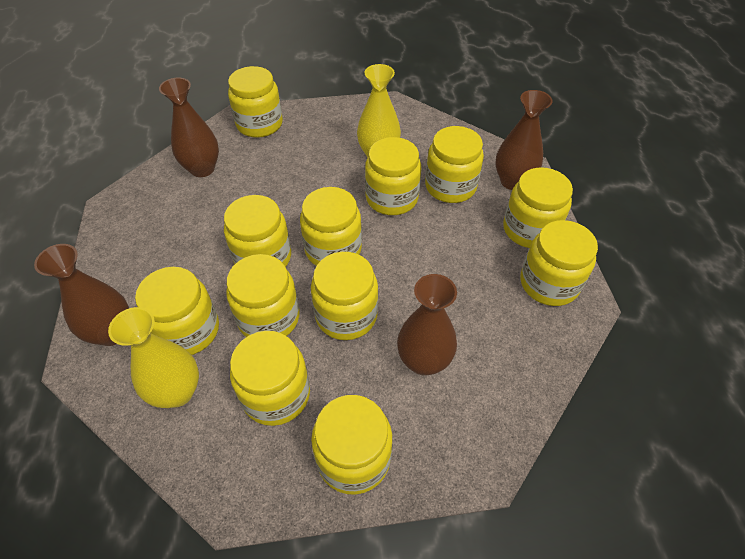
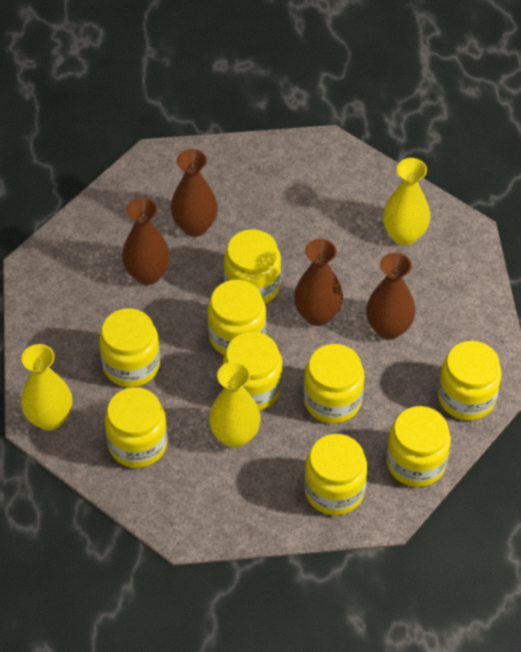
yellow jar: 12 -> 9
yellow vase: 2 -> 3

